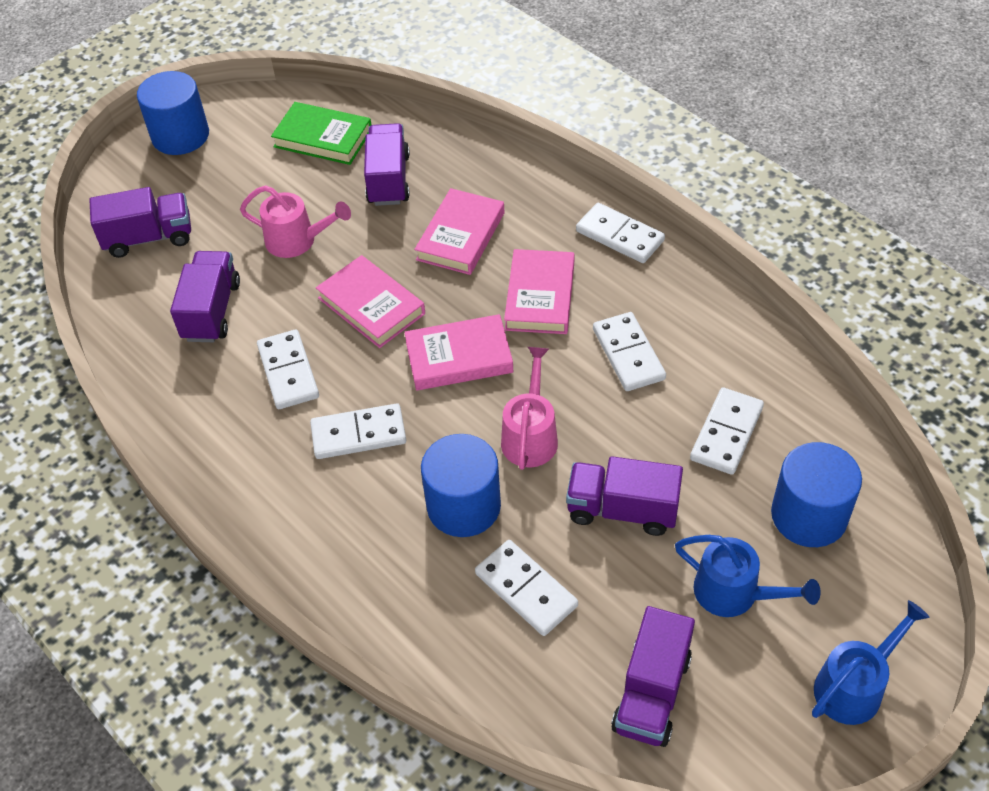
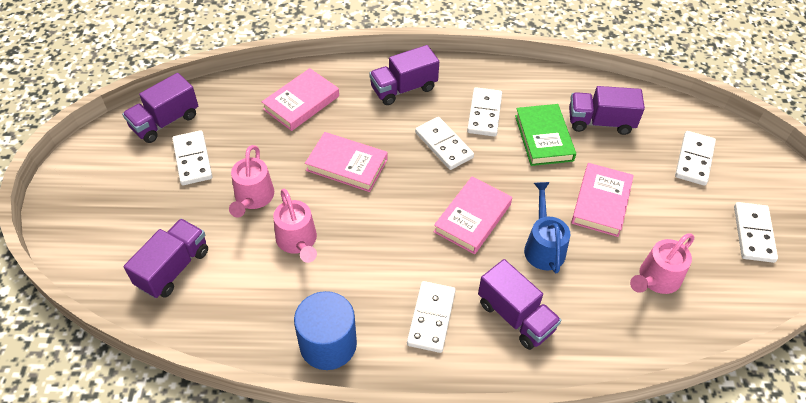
blue cylinder: 3 -> 1
blue watering can: 2 -> 1
pink watering can: 2 -> 3

